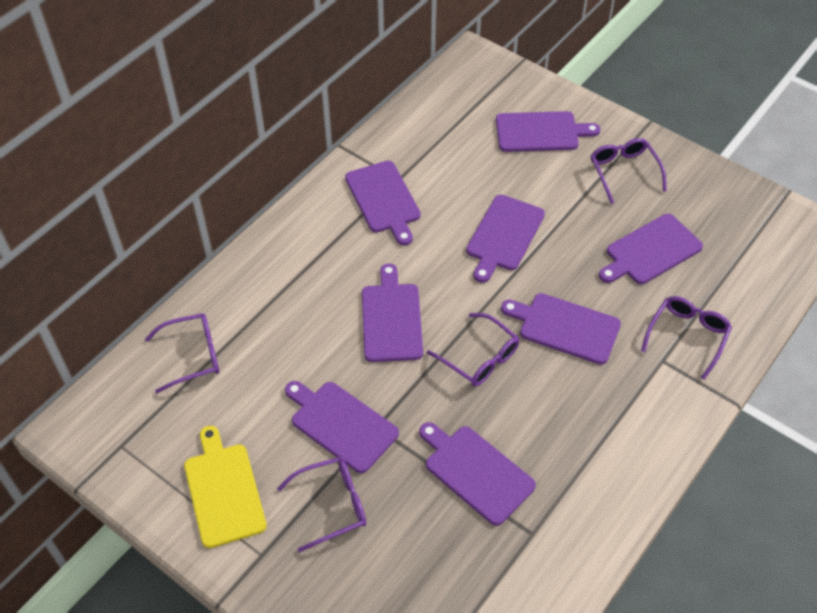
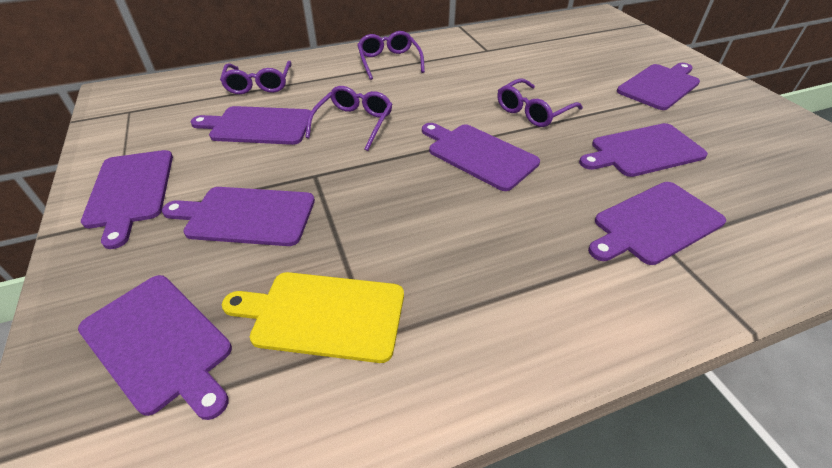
purple glasses: 5 -> 4

